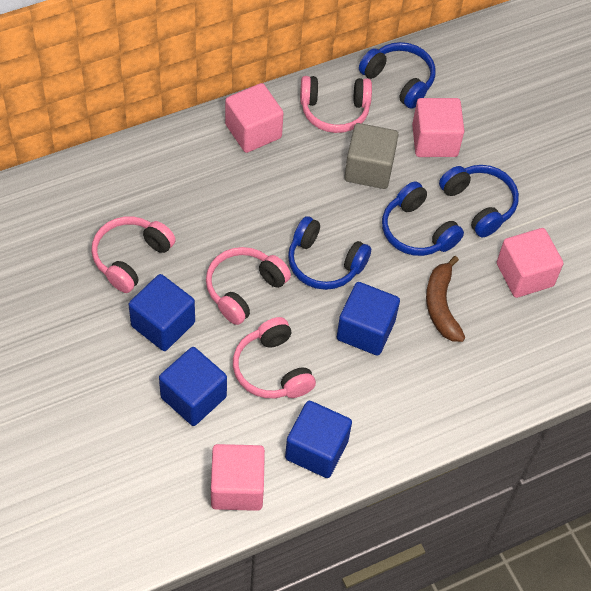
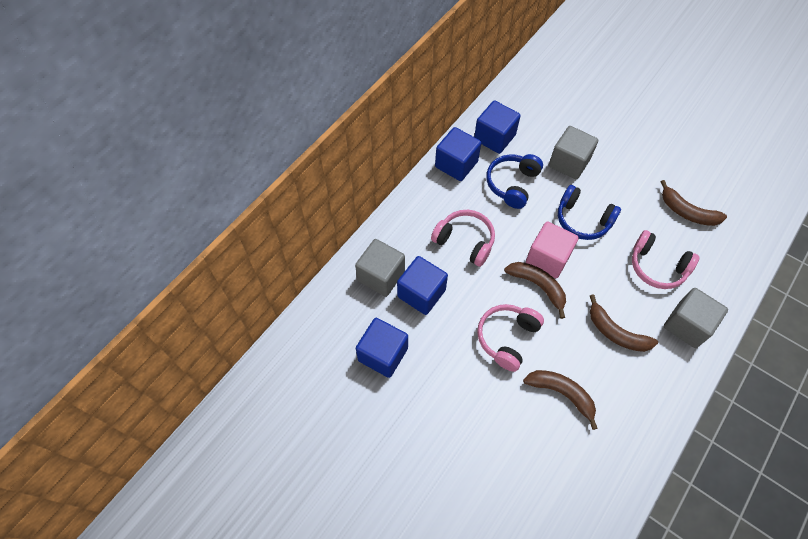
blue headphones: 4 -> 2
brown banana: 1 -> 4
grey cube: 1 -> 3
pink cube: 4 -> 1
pink headphones: 4 -> 3

